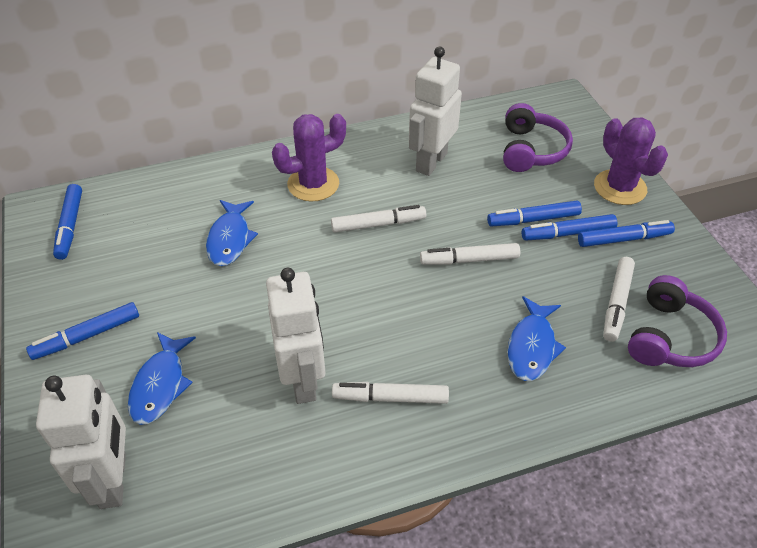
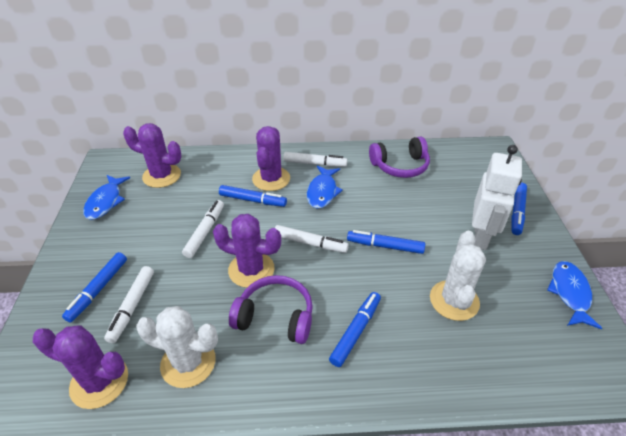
purple cactus: 2 -> 4
white cactus: 0 -> 2
white robot: 3 -> 1

